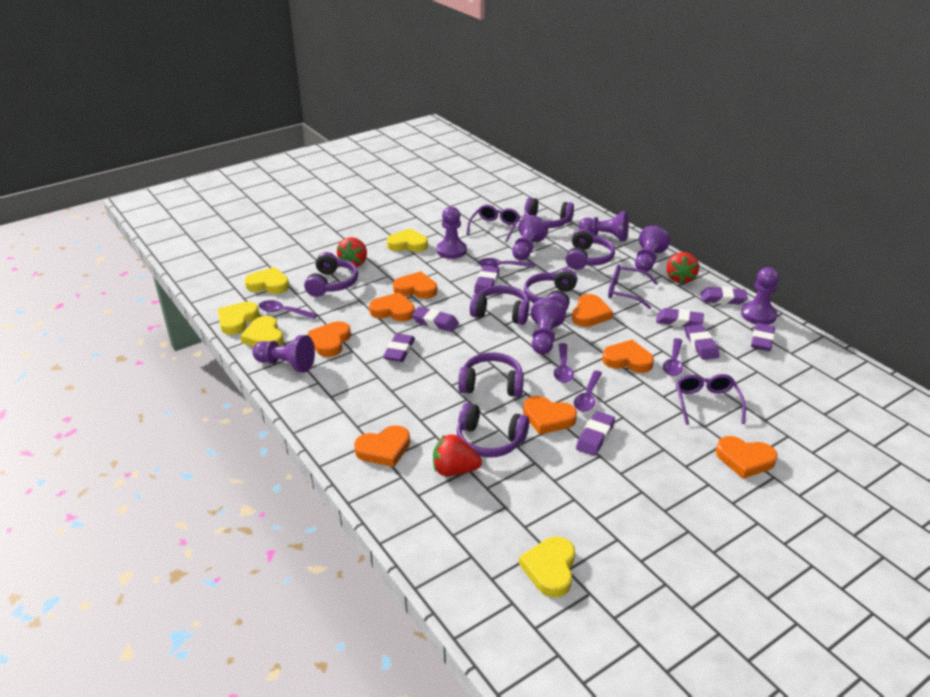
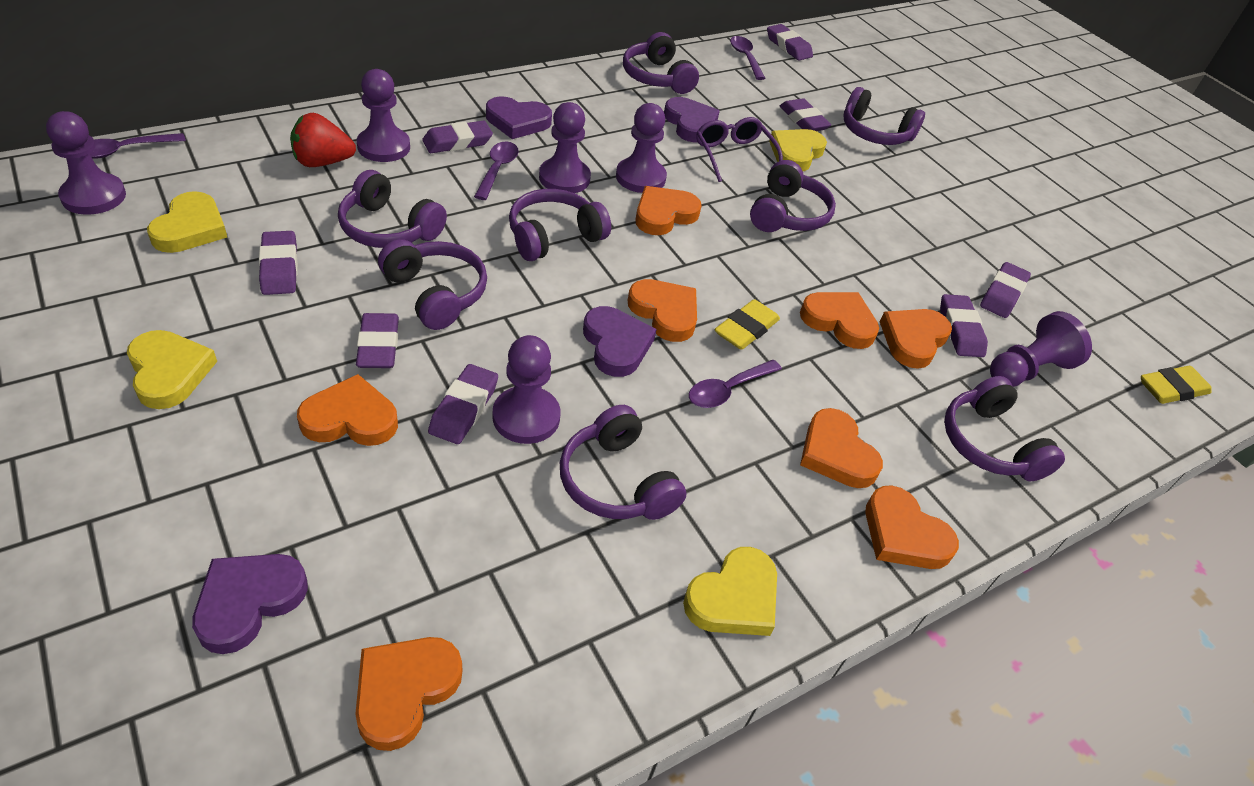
purple glasses: 3 -> 1
purple headphones: 7 -> 8
purple heart: 0 -> 4
purple pawn: 7 -> 6
purple spoon: 5 -> 4
red strawberry: 3 -> 1
yellow eraser: 0 -> 2
yellow heart: 5 -> 4

